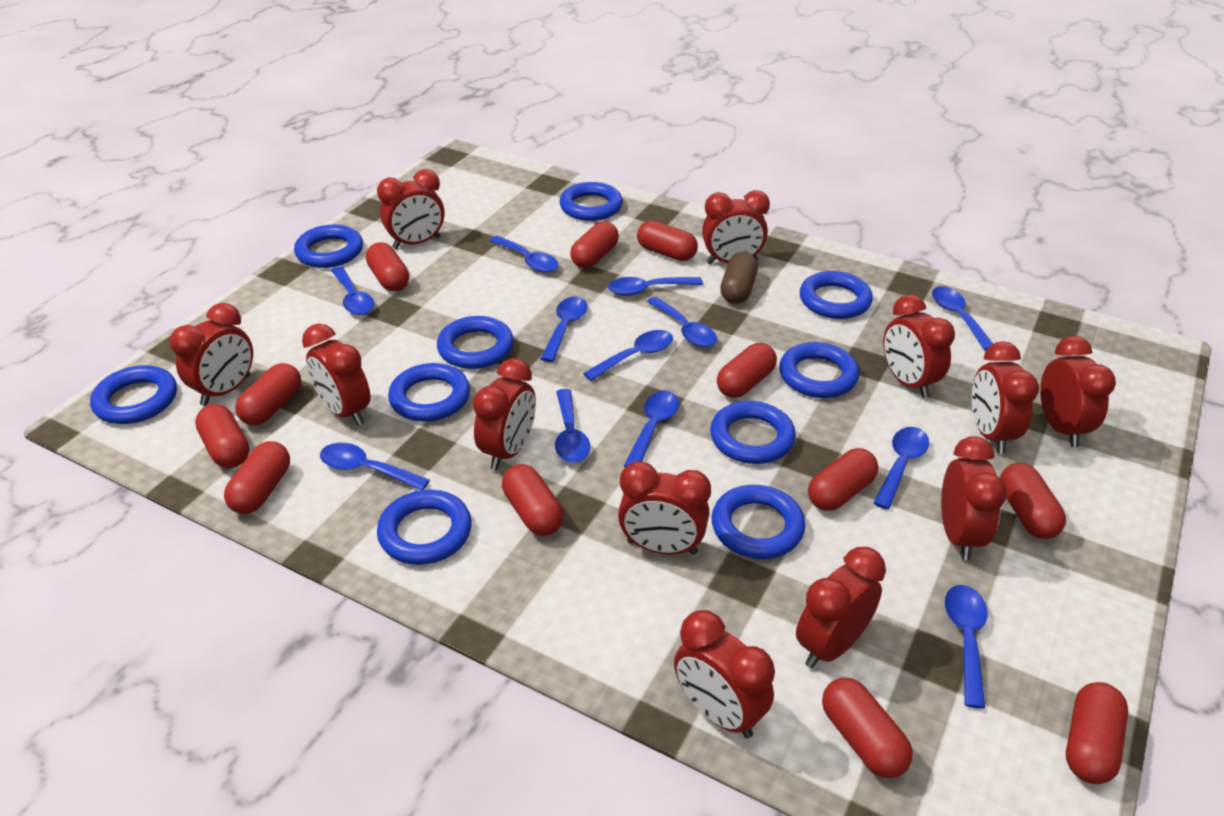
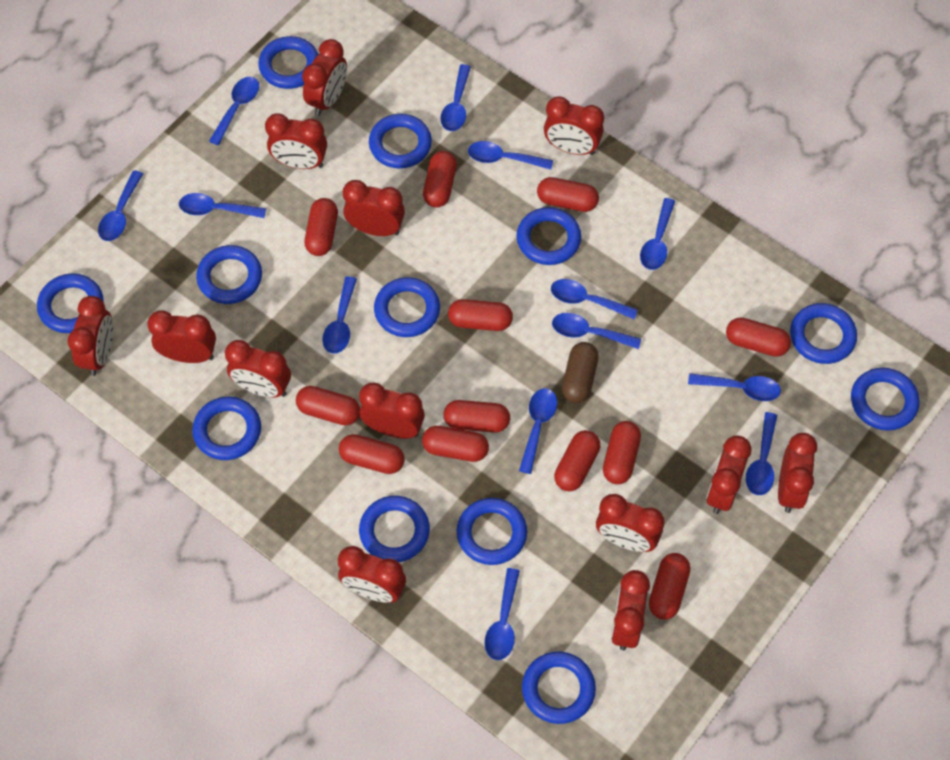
blue ring: 10 -> 12
blue spoon: 12 -> 13
red clock: 12 -> 13

